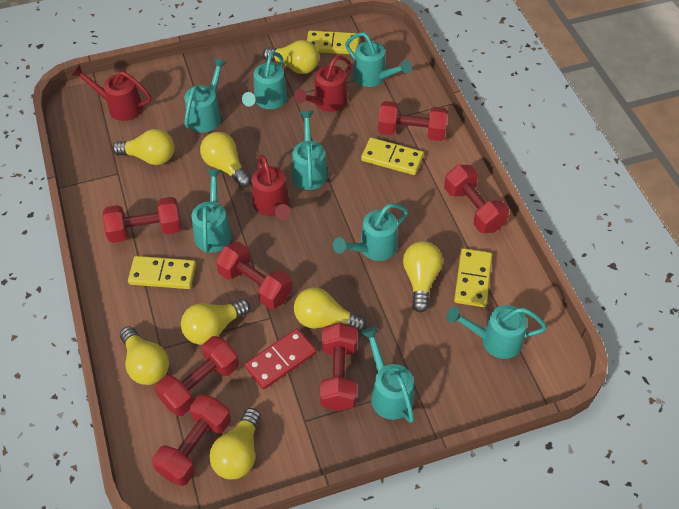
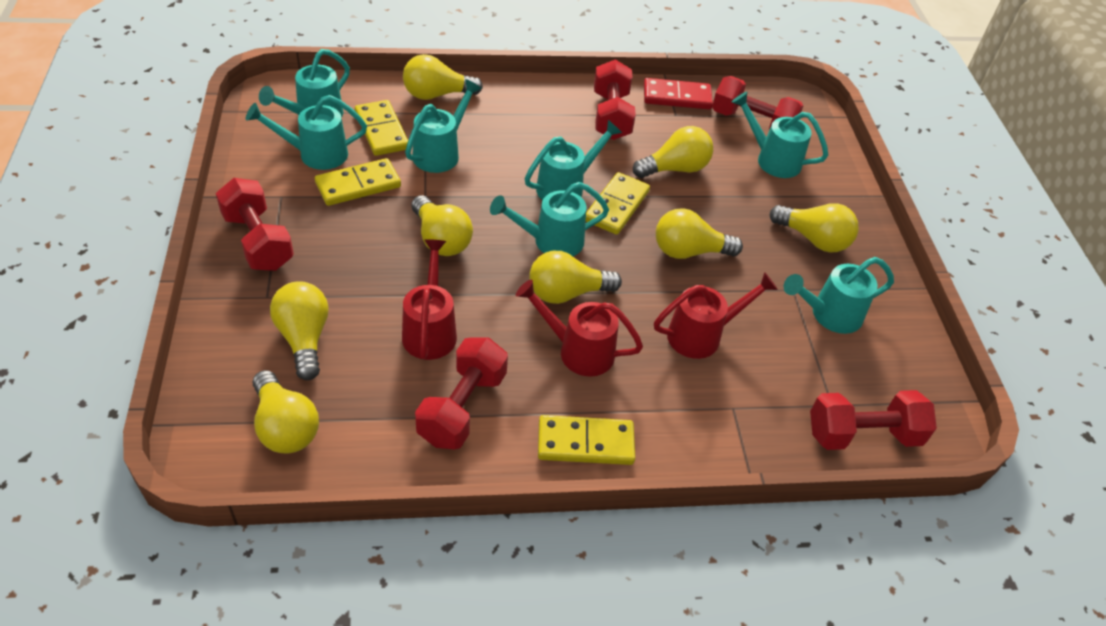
red dumbbell: 7 -> 5
turquoise watering can: 8 -> 7

